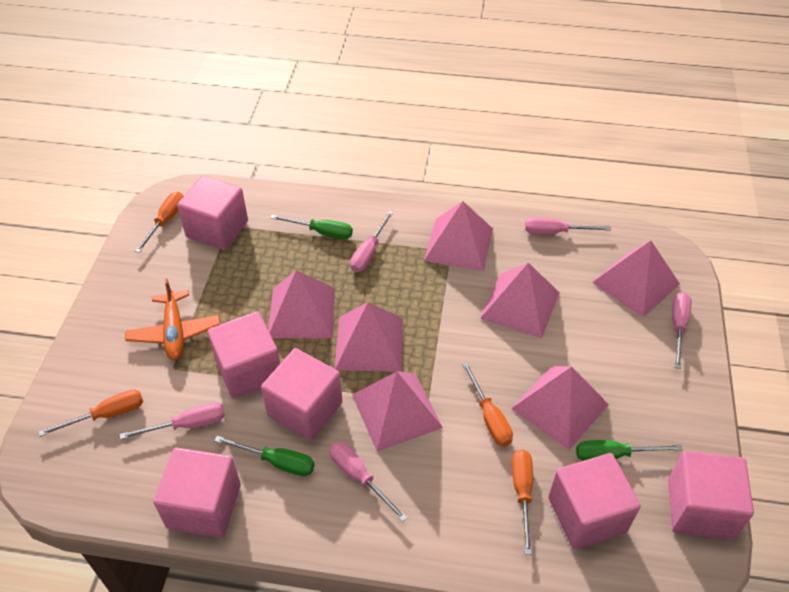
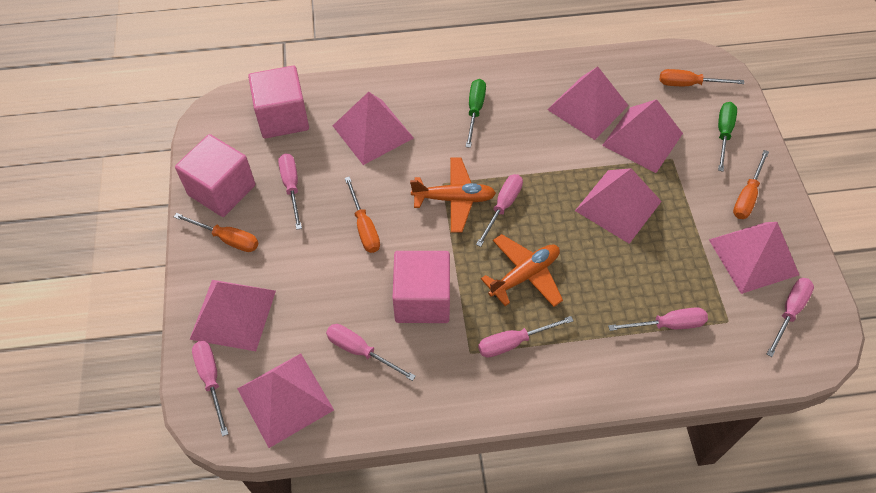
green screwdriver: 3 -> 2
orange plane: 1 -> 2
pink cube: 6 -> 3
pink screwdriver: 5 -> 7

